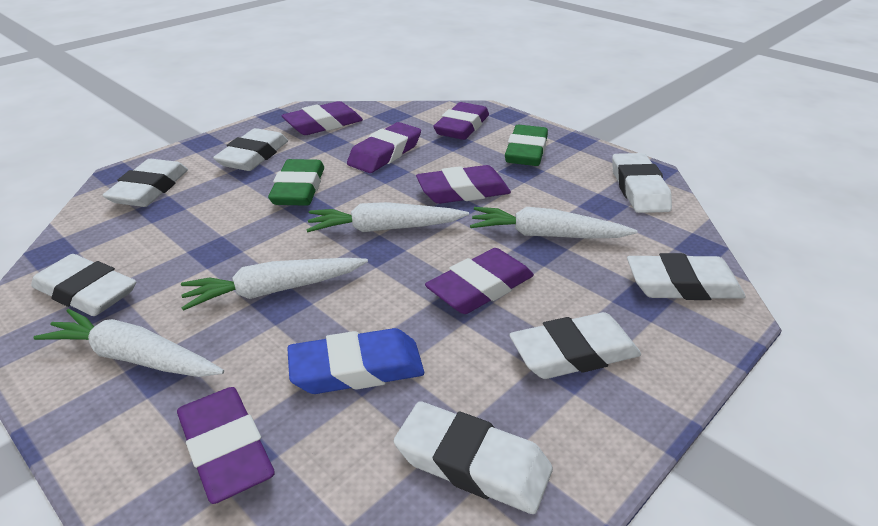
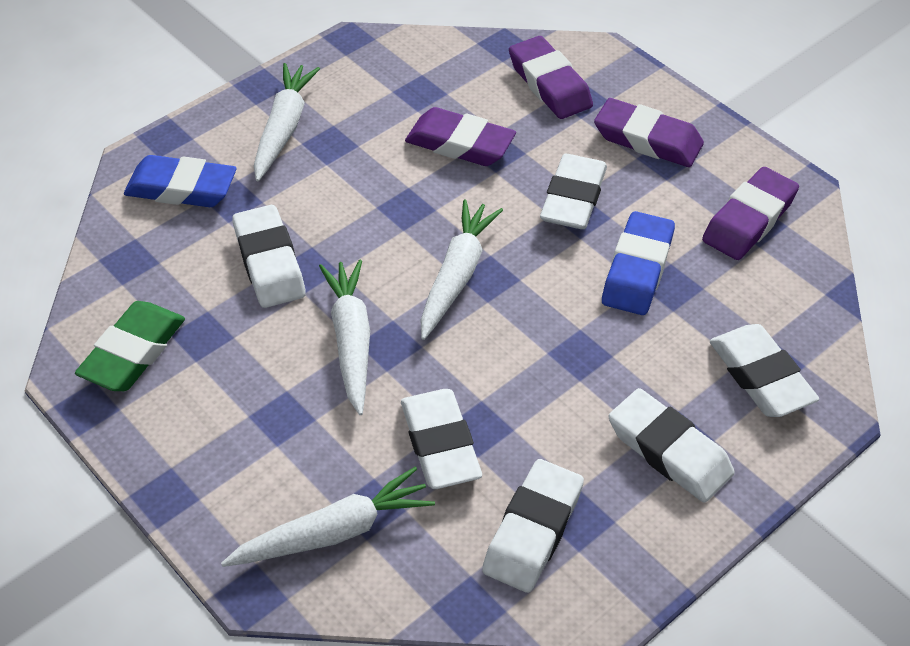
blue eraser: 1 -> 2
green eraser: 2 -> 1
purple eraser: 6 -> 4
white eraser: 7 -> 6

